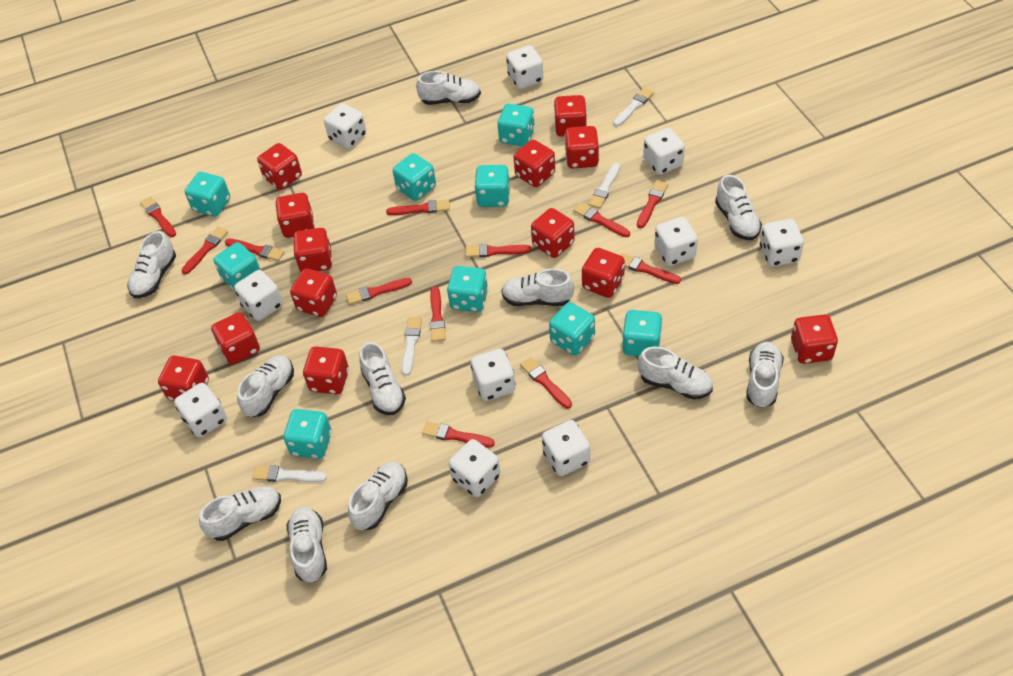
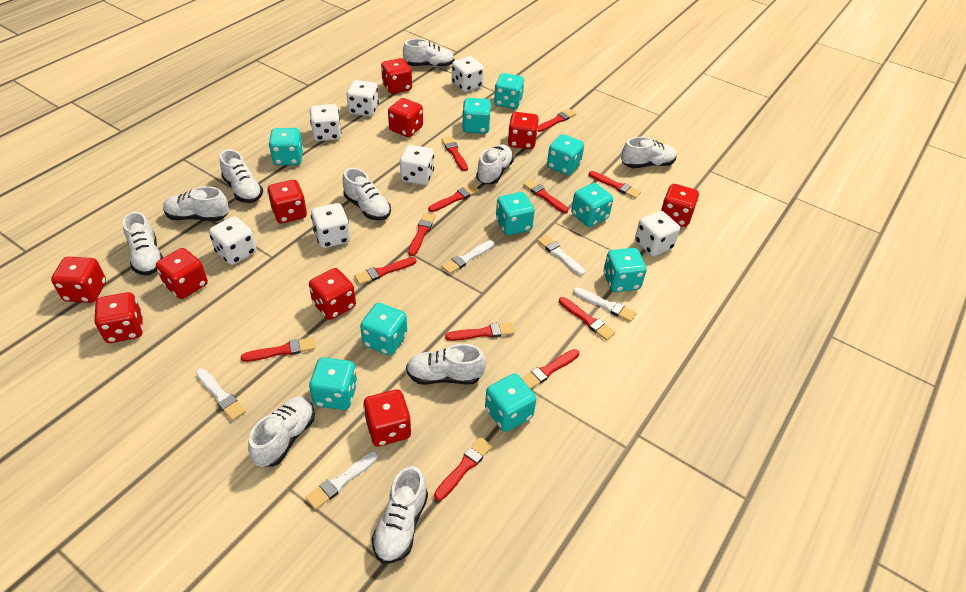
red dice: 13 -> 10
turquoise dice: 9 -> 10
white brush: 4 -> 5
white dice: 10 -> 7
white shoe: 11 -> 10

